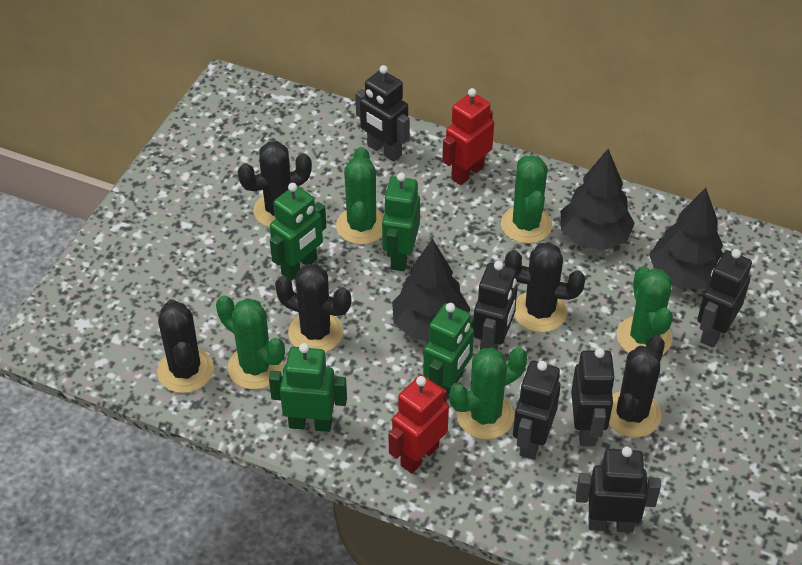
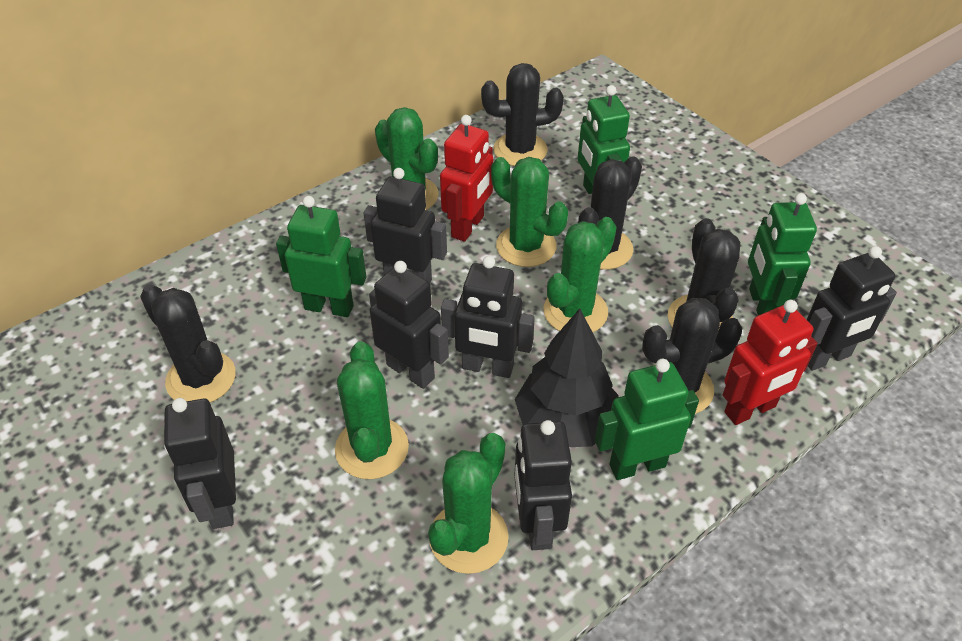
black tree: 3 -> 1

